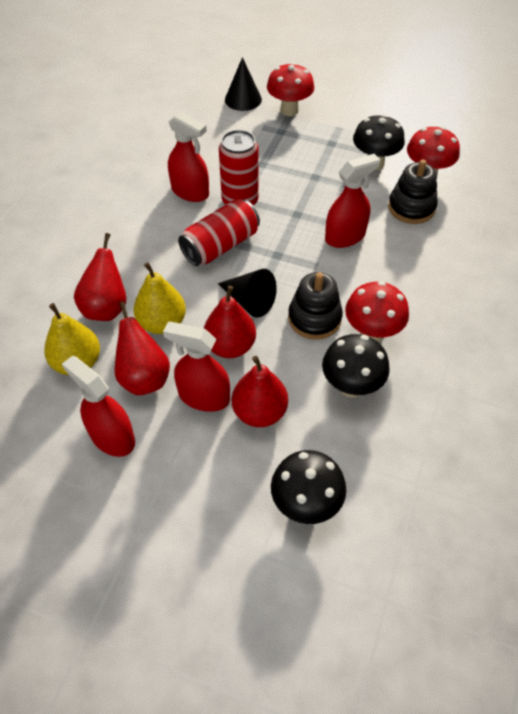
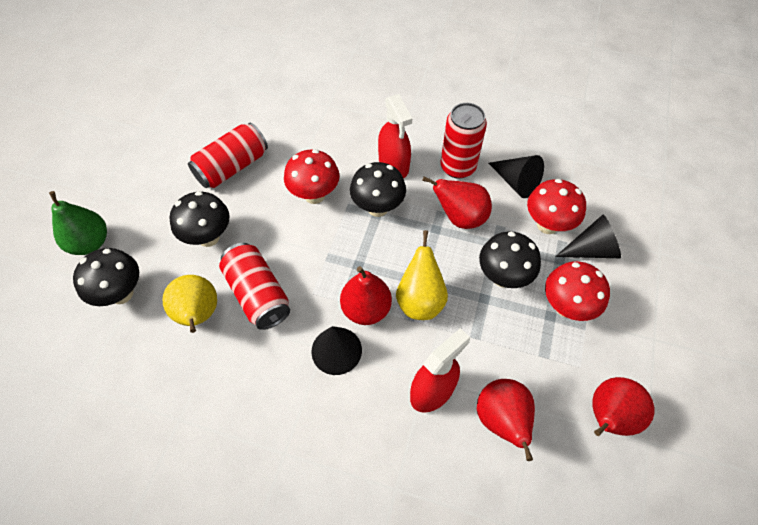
black cone: 2 -> 3
black mushroom: 3 -> 4
black stacking toy: 2 -> 0
green pear: 0 -> 1
red can: 2 -> 3
red spray bottle: 4 -> 2

